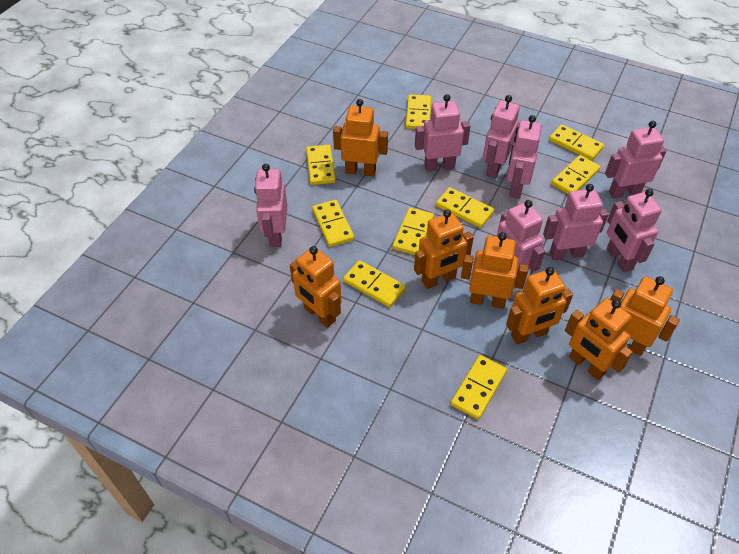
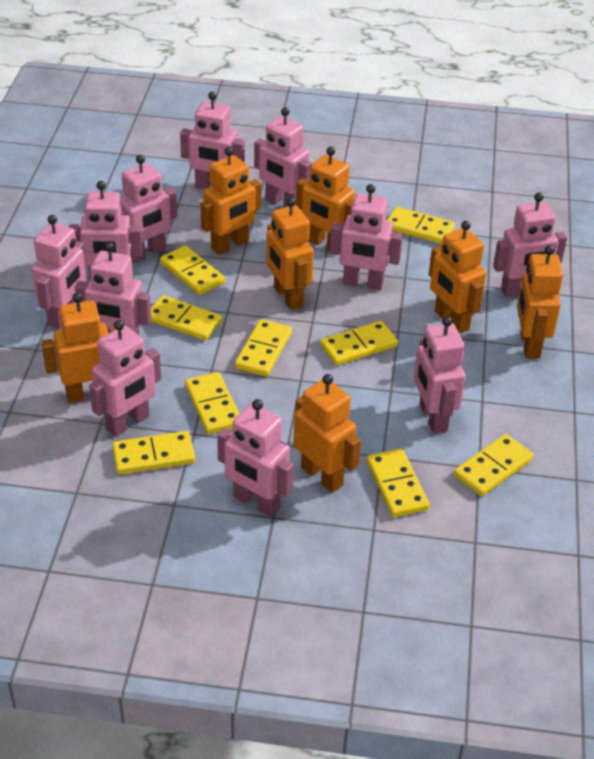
pink robot: 8 -> 11

